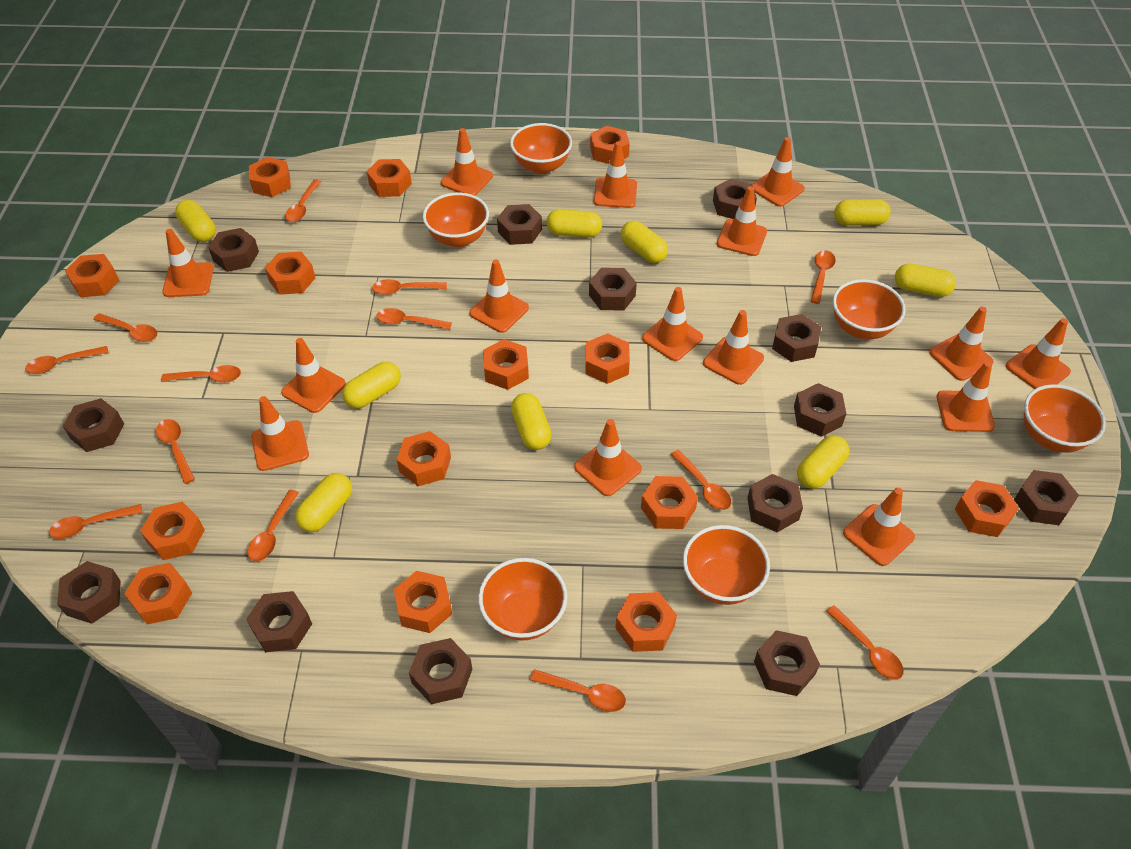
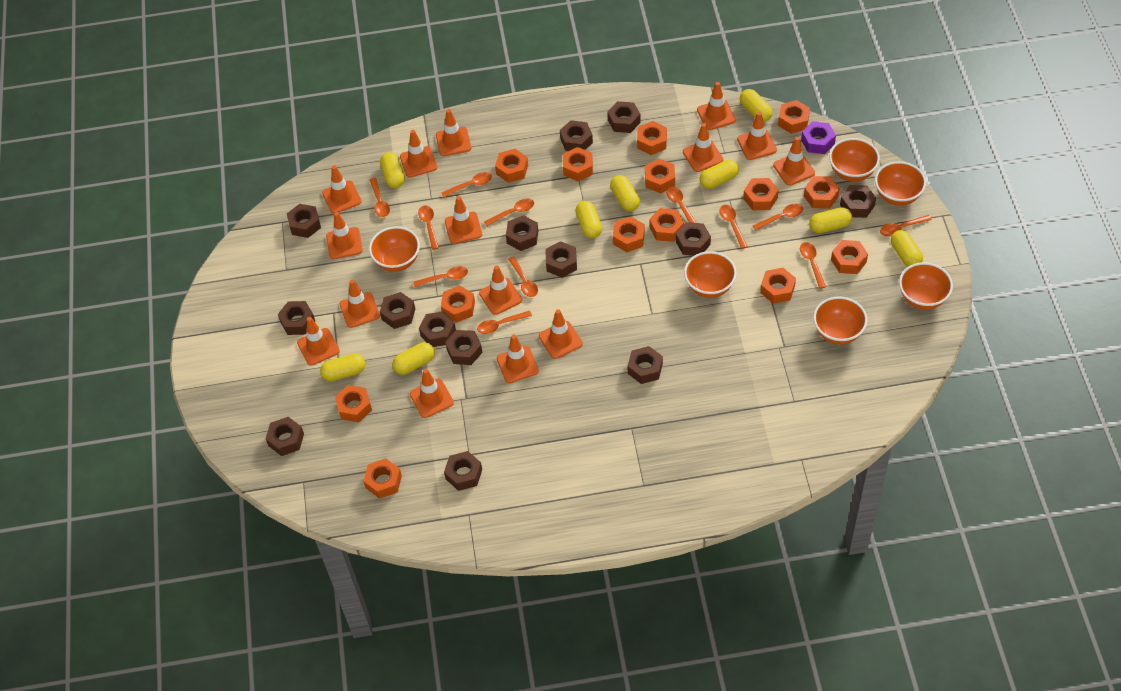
brown nut: 13 -> 14
orange spoon: 13 -> 12
purple nut: 0 -> 1

